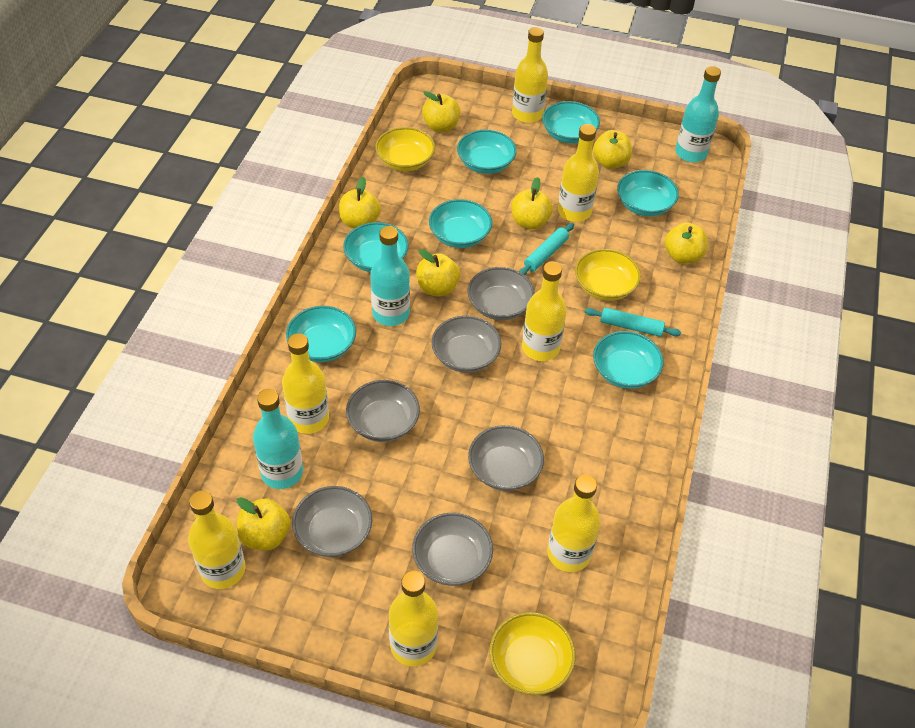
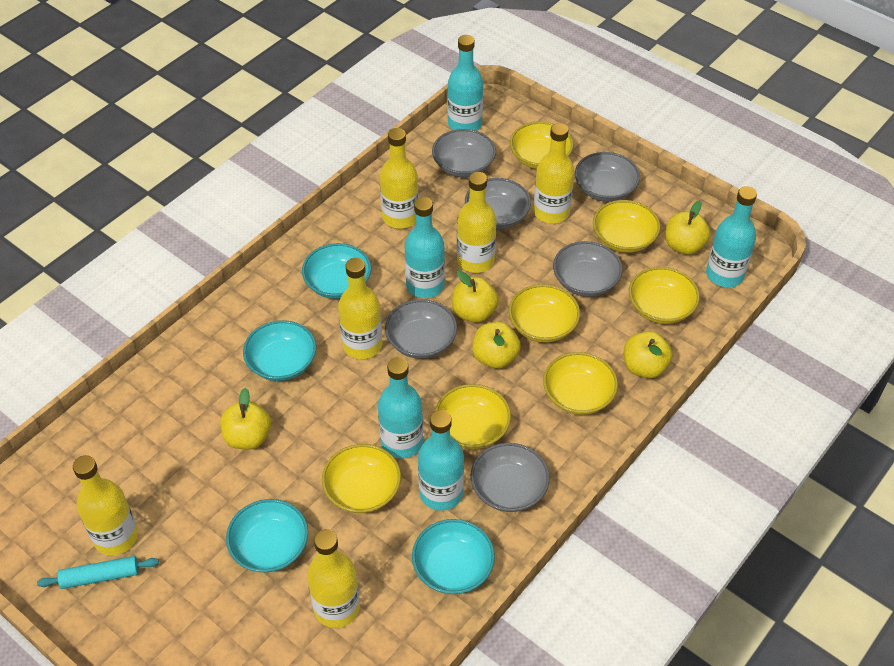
turquoise bottle: 3 -> 5
turquoise bowl: 7 -> 4
turquoise rolling pin: 2 -> 1
yellow apple: 7 -> 5
yellow bottle: 7 -> 6
yellow bowl: 3 -> 7

